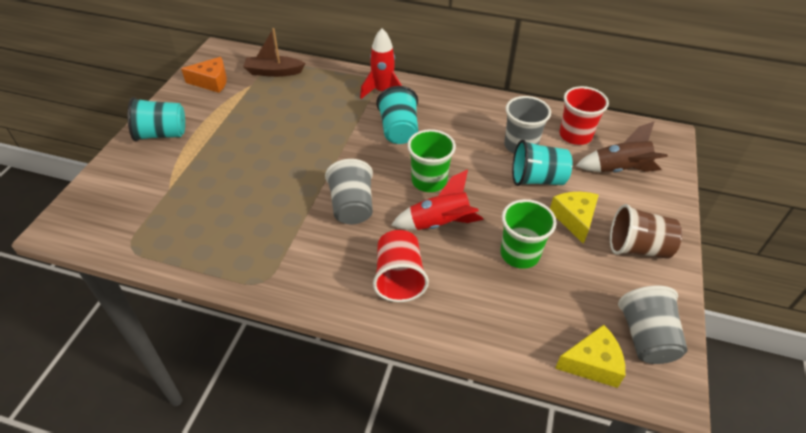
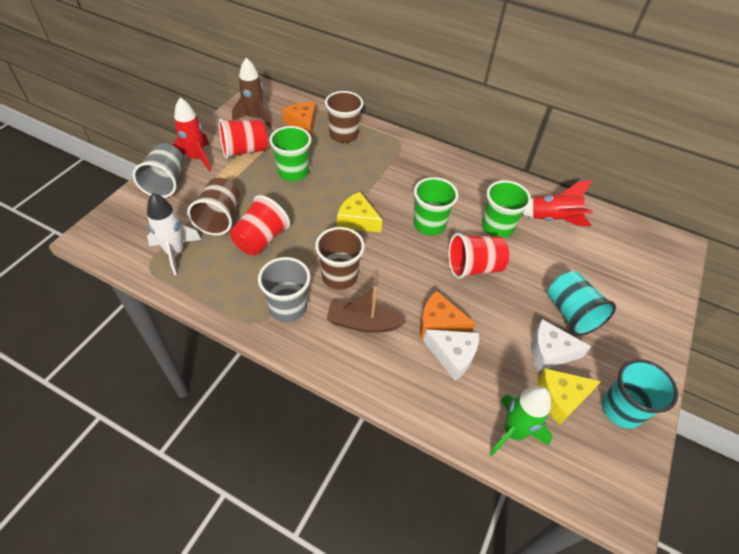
brown cup: 1 -> 3
green cup: 2 -> 3
green rocket: 0 -> 1
grey cup: 3 -> 2
orange cheese: 1 -> 2
red cup: 2 -> 3
turquoise cup: 3 -> 2
white cheese: 0 -> 2
white rocket: 0 -> 1

